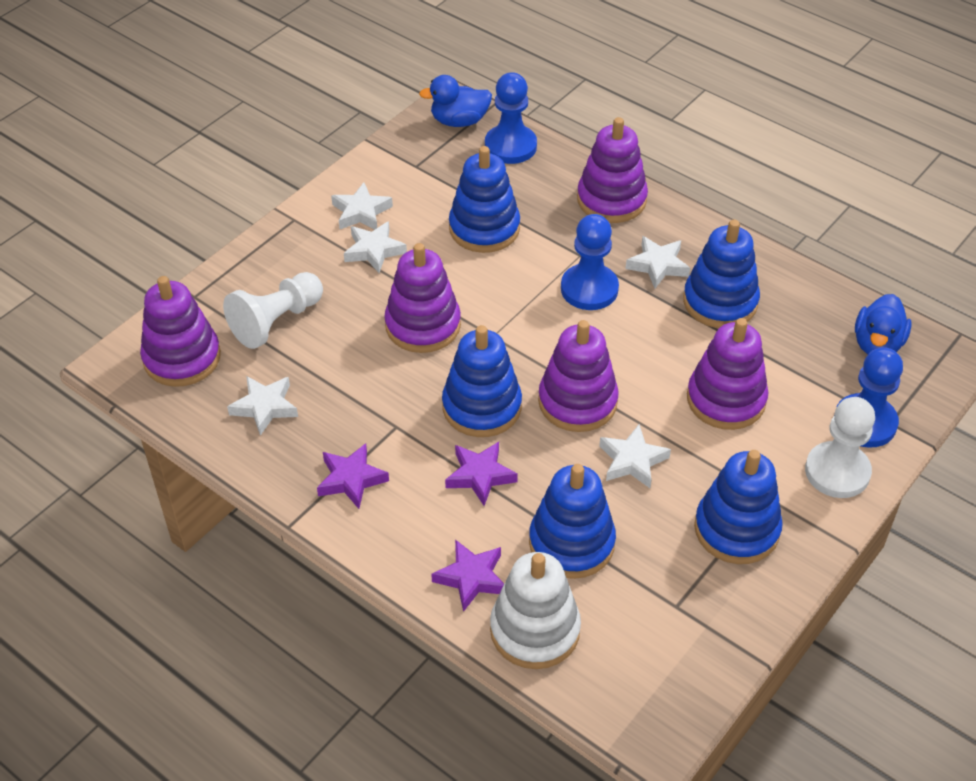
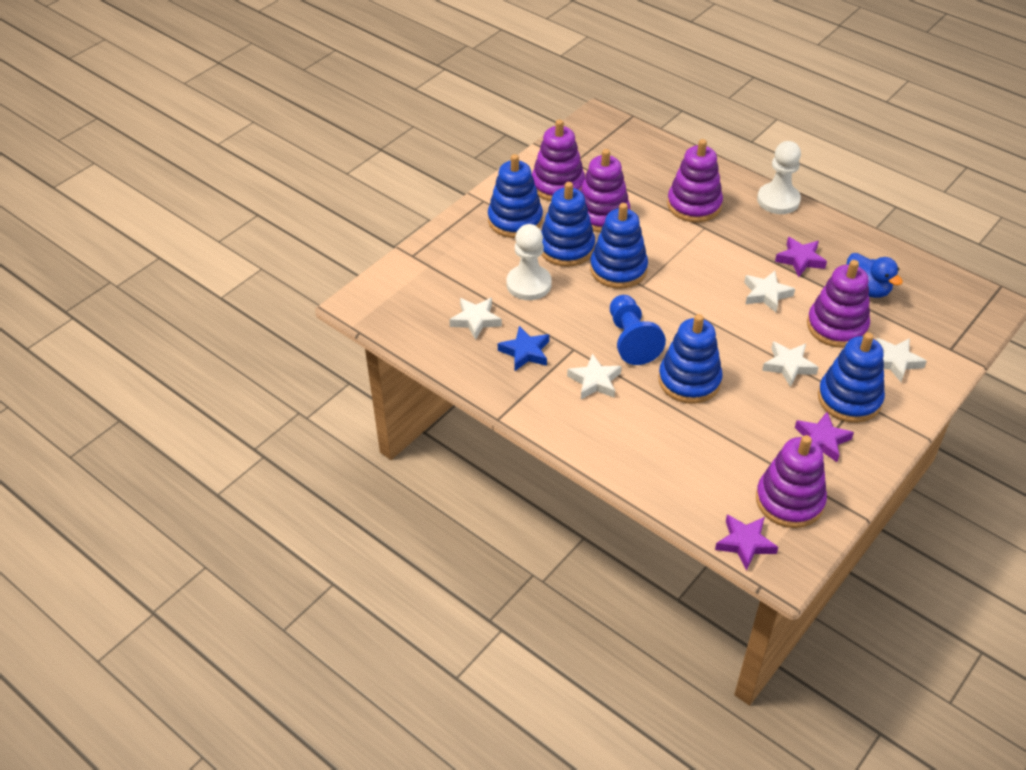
blue duck: 2 -> 1
blue pawn: 3 -> 1
blue star: 0 -> 1
white stacking toy: 1 -> 0

